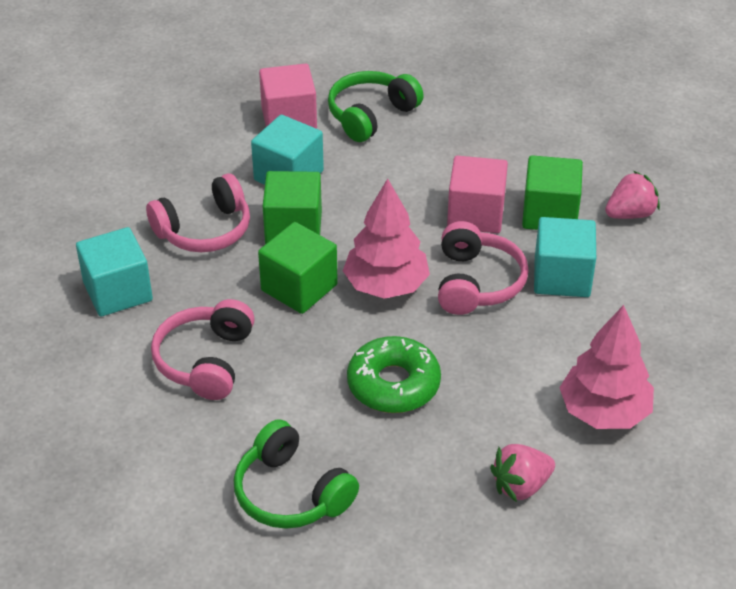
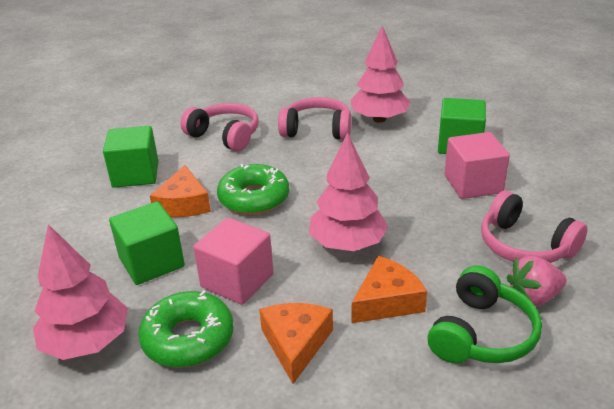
green donut: 1 -> 2
green headphones: 2 -> 1
orange cheese: 0 -> 3
pink strawberry: 2 -> 1
pink tree: 2 -> 3
turquoise cube: 3 -> 0

